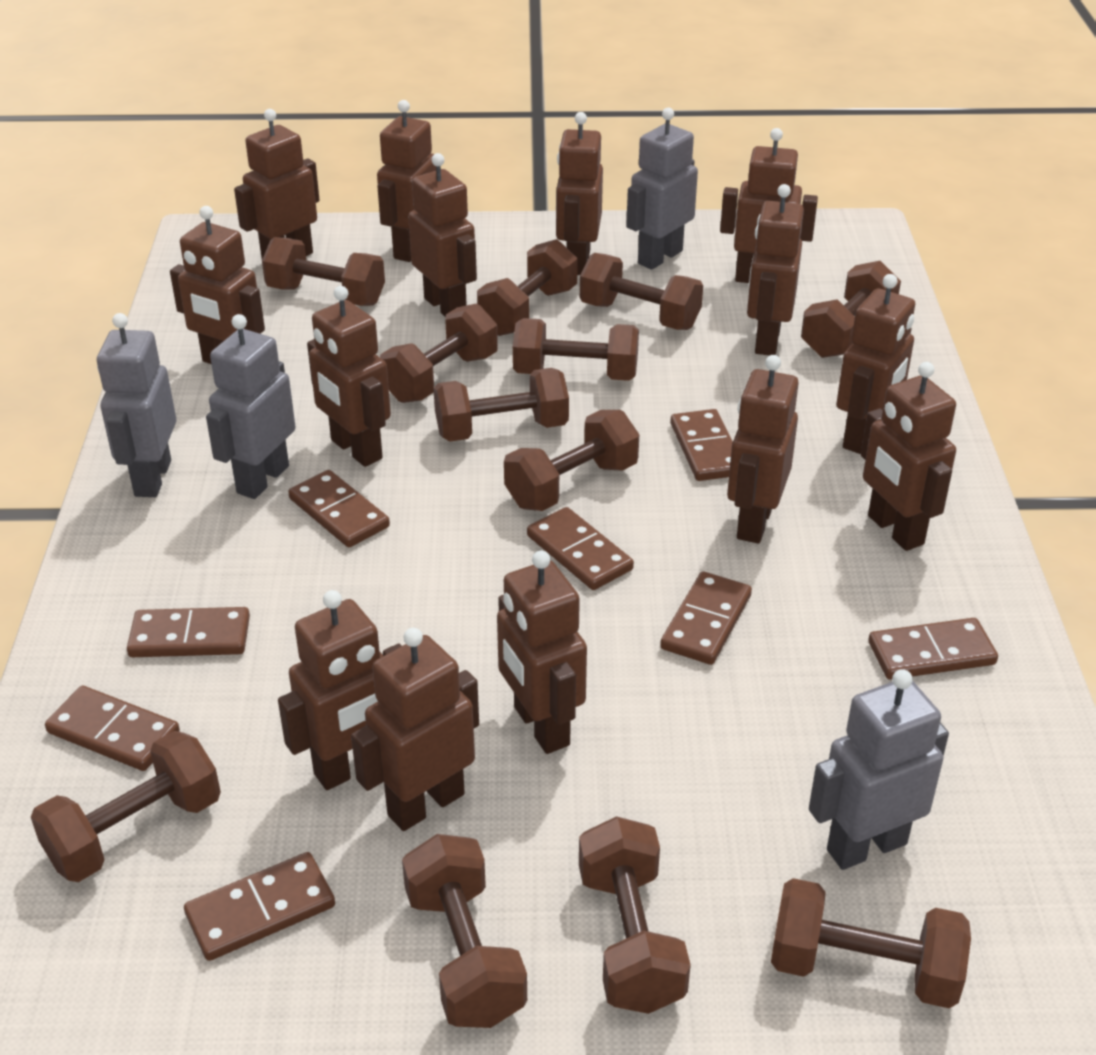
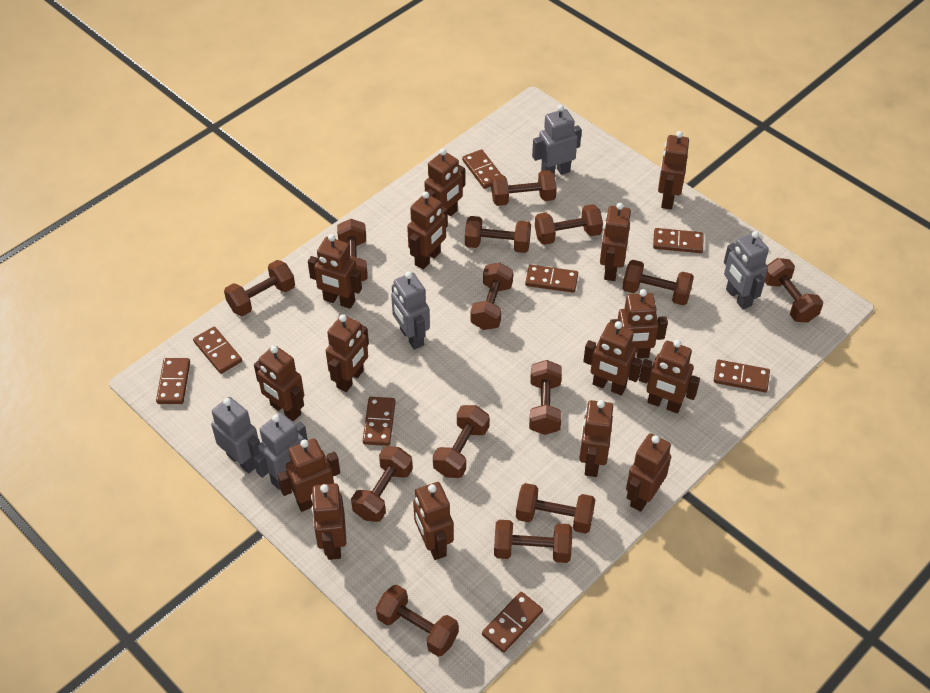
brown dumbbell: 12 -> 14
brown robot: 14 -> 15
grey robot: 4 -> 5

